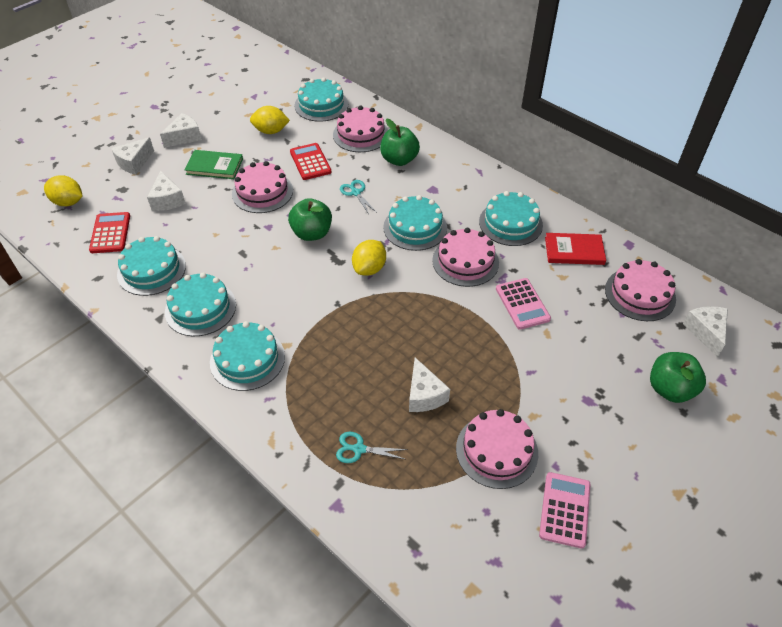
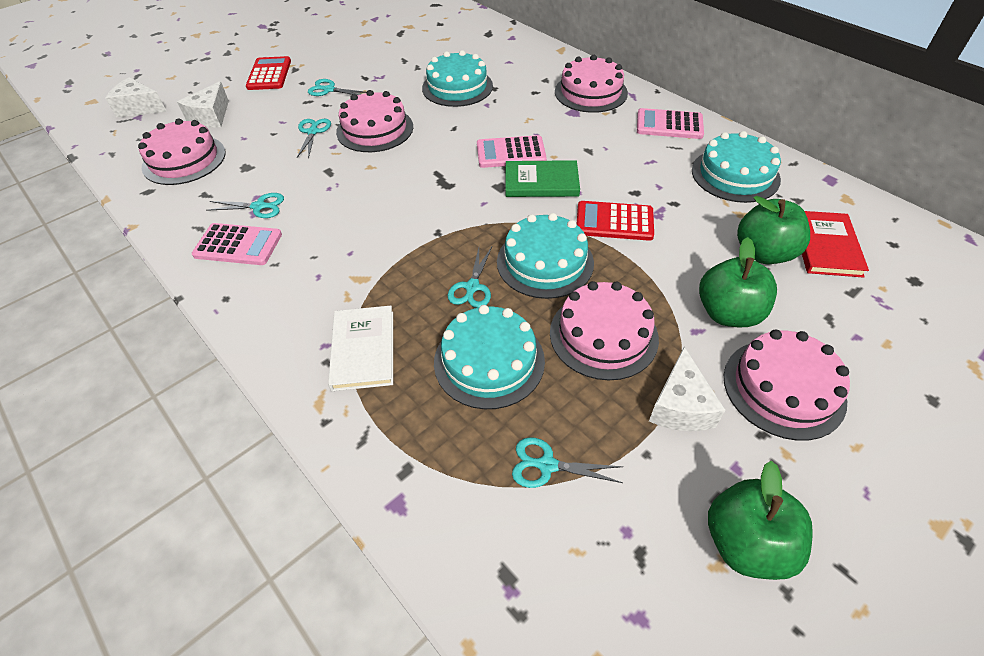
pink calculator: 2 -> 3
turquoise cake: 6 -> 4
turquoise scissors: 2 -> 5
white book: 0 -> 1
white cheese: 5 -> 3
yellow lemon: 3 -> 0

